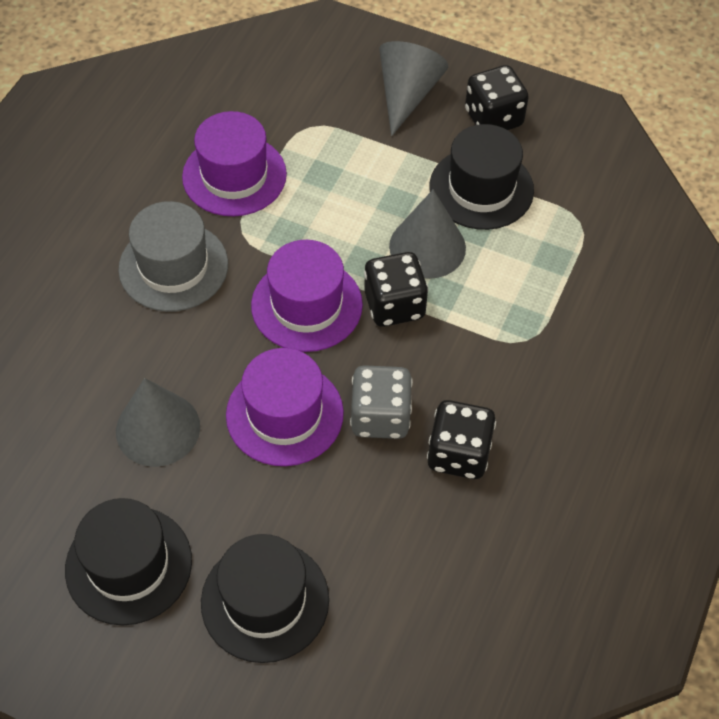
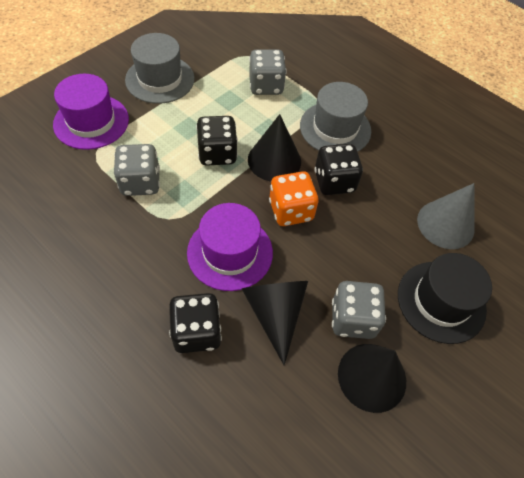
black cone: 0 -> 3
black hat: 3 -> 1
grey cone: 3 -> 1
grey dice: 1 -> 3
grey hat: 1 -> 2
orange dice: 0 -> 1
purple hat: 3 -> 2

